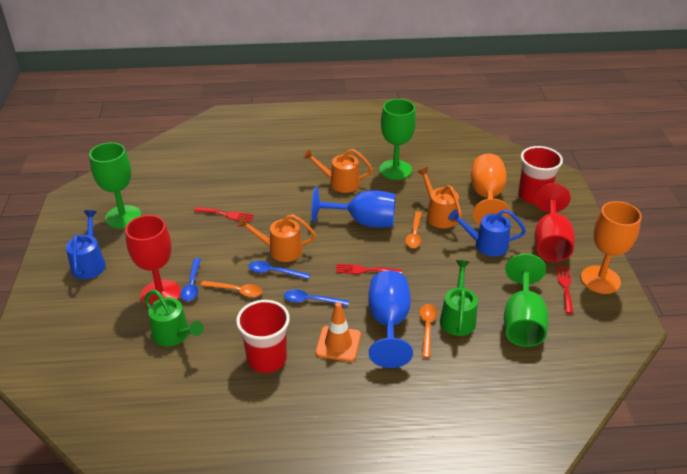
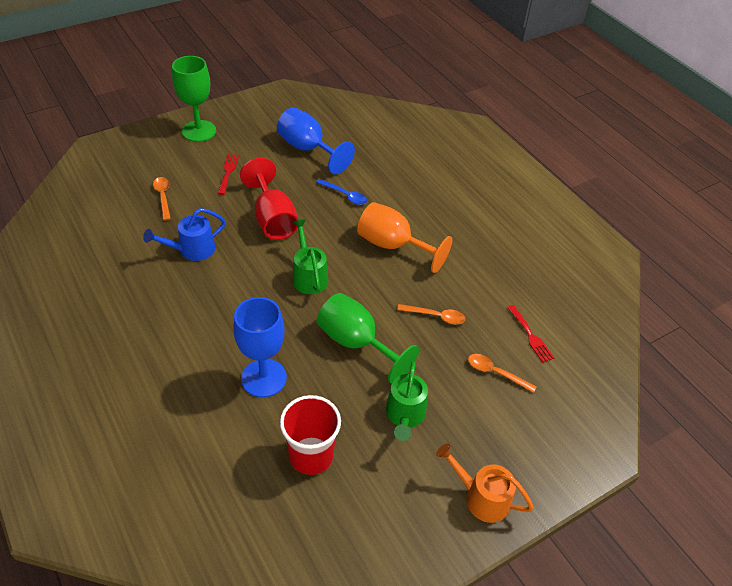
blue spoon: 3 -> 1
blue watering can: 2 -> 1
green goblet: 3 -> 2
orange goblet: 2 -> 1
orange traffic cone: 1 -> 0
orange watering can: 3 -> 1
red cup: 2 -> 1
red fork: 3 -> 2
red goblet: 2 -> 1

